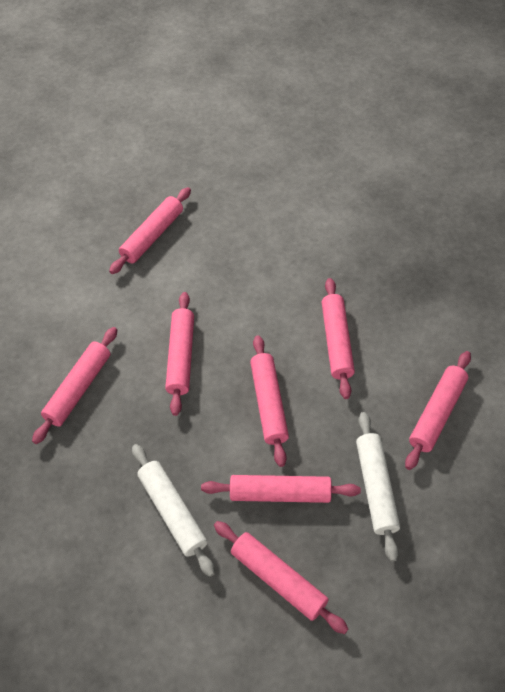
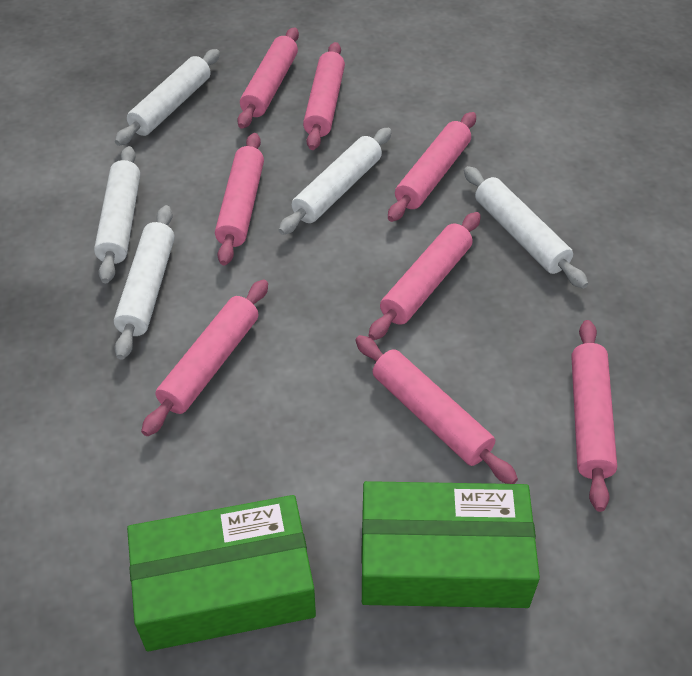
green box: 0 -> 2
white rolling pin: 2 -> 5

